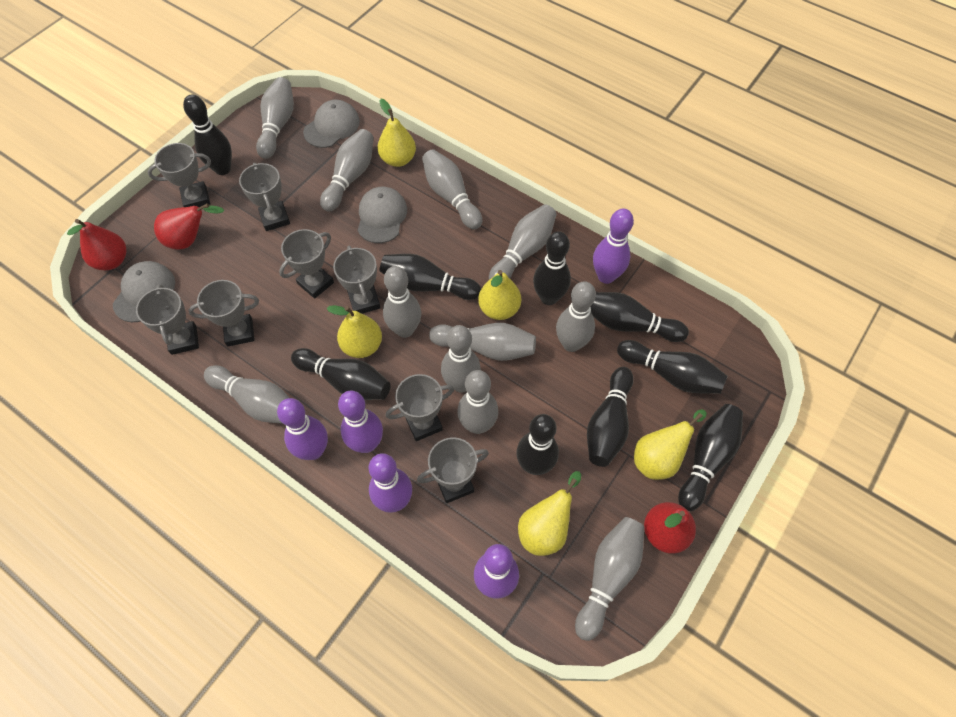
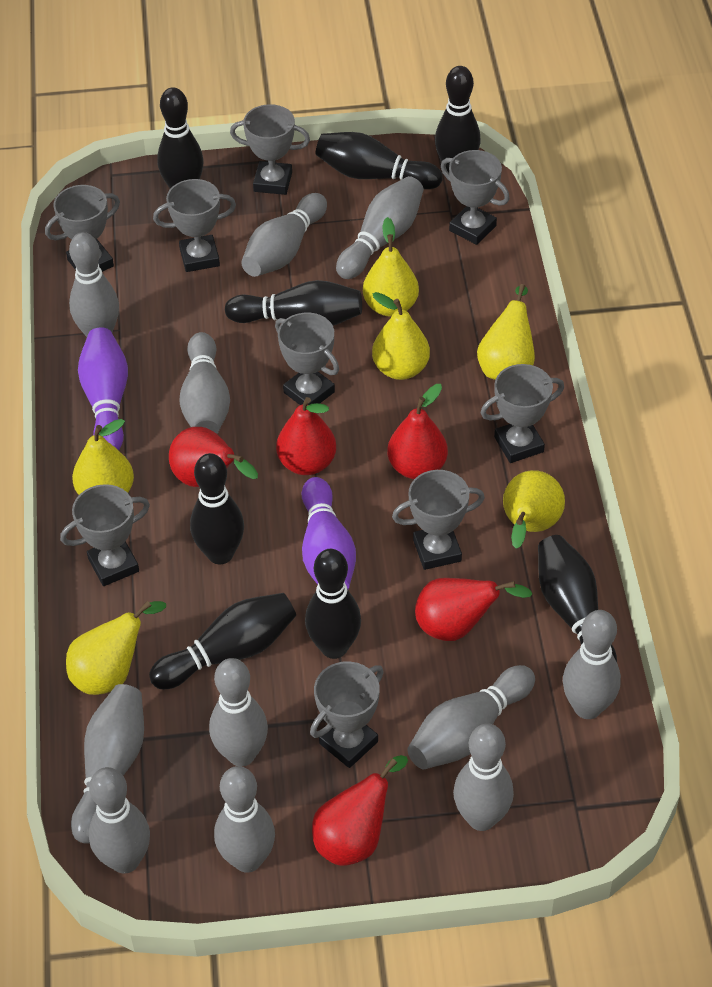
black bowling pin: 9 -> 8
grey cap: 3 -> 0
grey trophy: 8 -> 9
purple bowling pin: 5 -> 2
red pear: 3 -> 5
yellow pear: 5 -> 6

